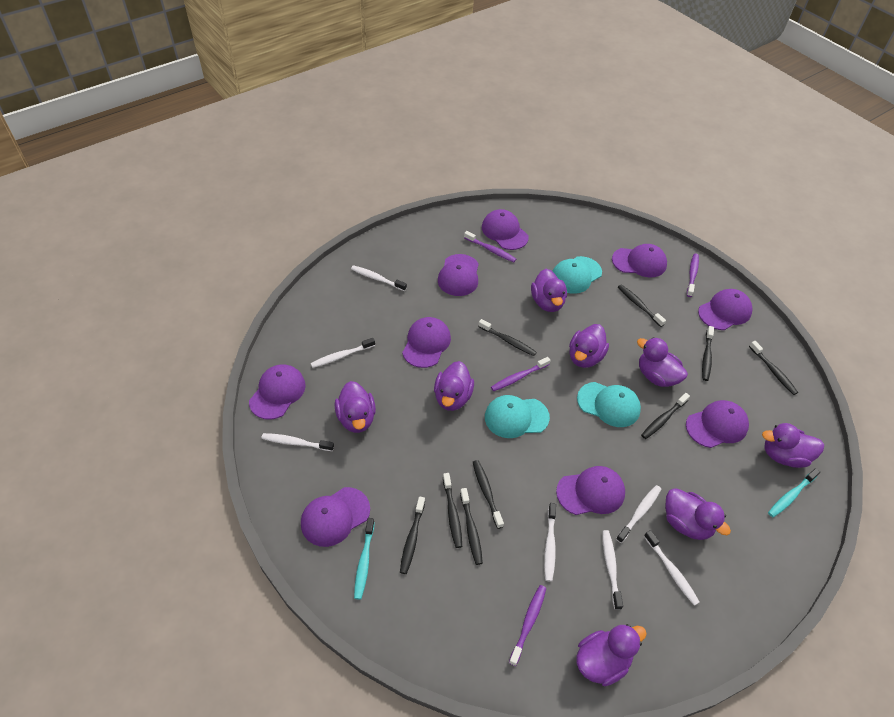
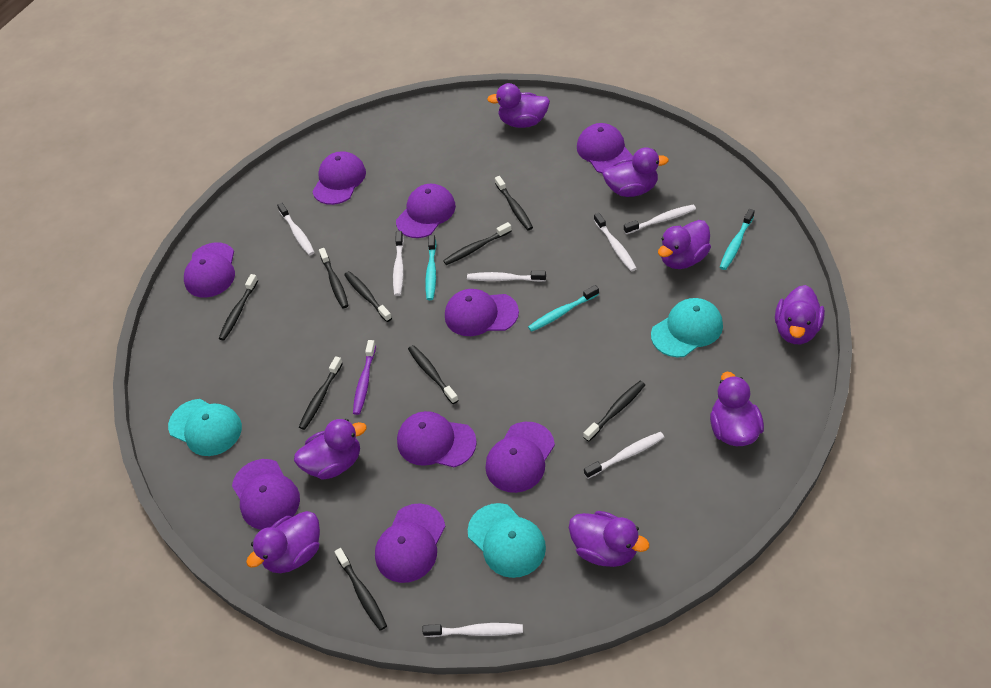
purple toothbrush: 4 -> 1
turquoise toothbrush: 2 -> 3

